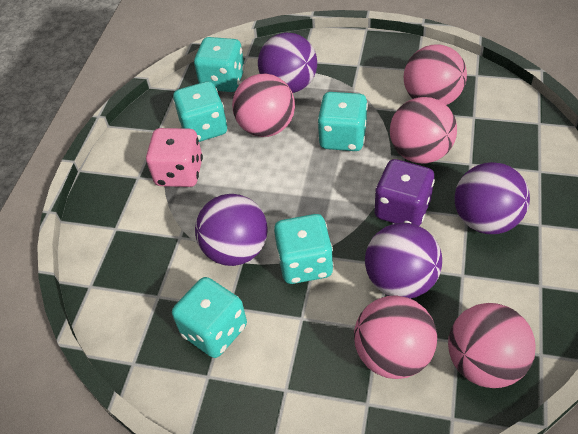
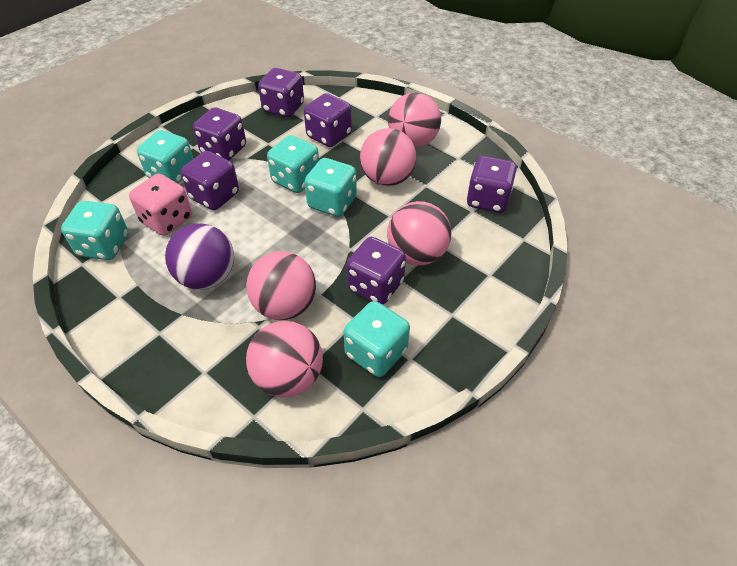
purple ball: 4 -> 1
purple dice: 1 -> 6

